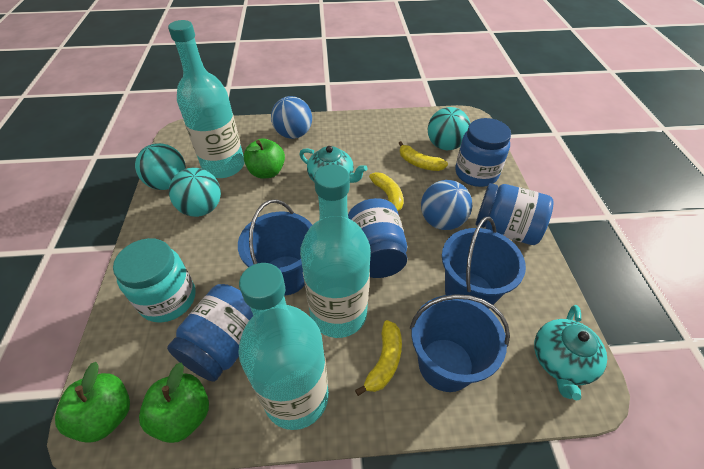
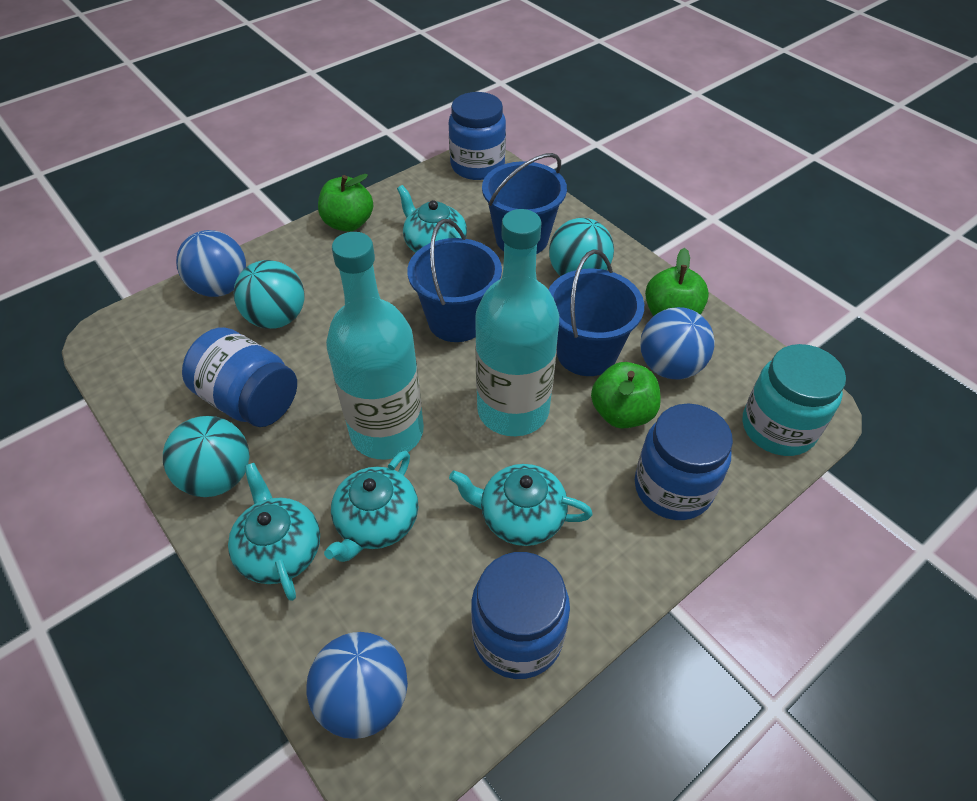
blue ball: 2 -> 3
turquoise bottle: 3 -> 2
turquoise teapot: 2 -> 4
yellow banana: 3 -> 0

